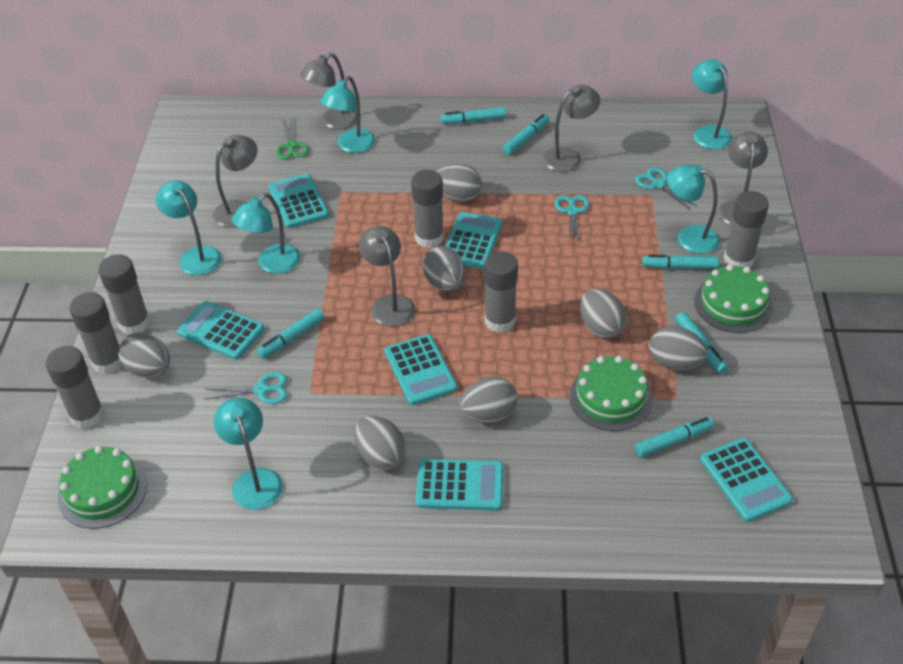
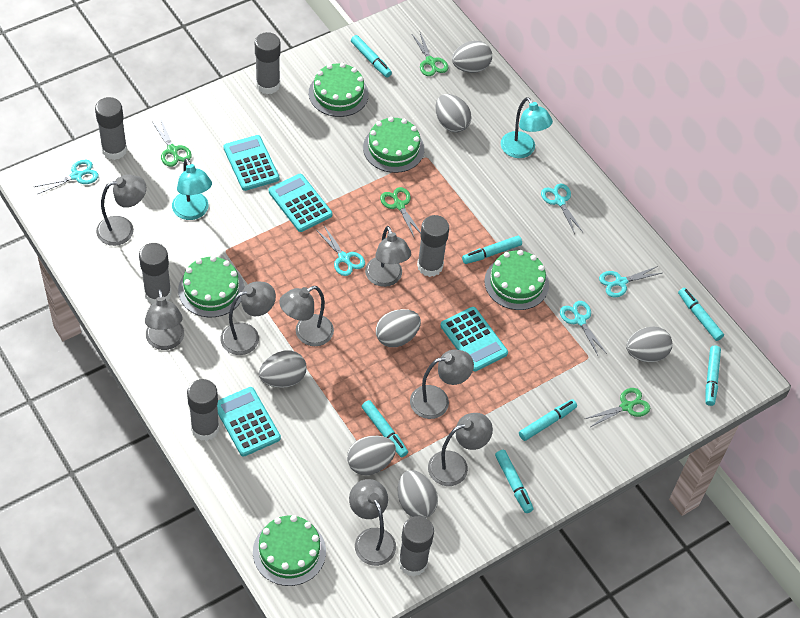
green cake: 3 -> 5
green scissors: 1 -> 4
grey lamp: 5 -> 8
turquoise calculator: 6 -> 4
turquoise lamp: 6 -> 2
turquoise marker: 6 -> 7
turquoise scissors: 3 -> 5

